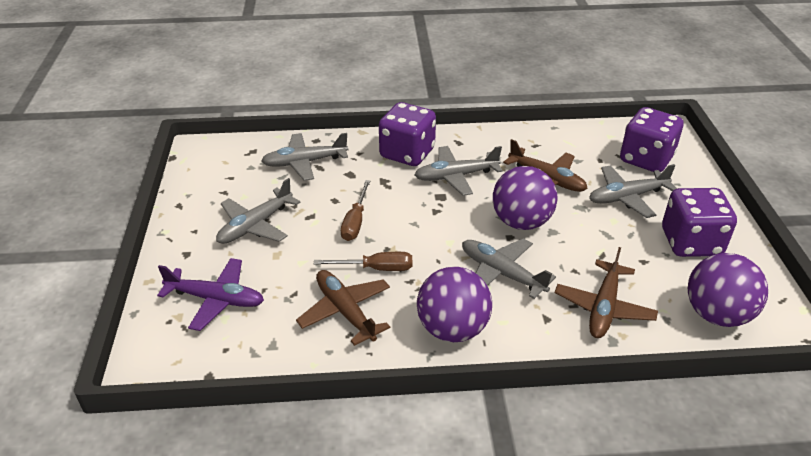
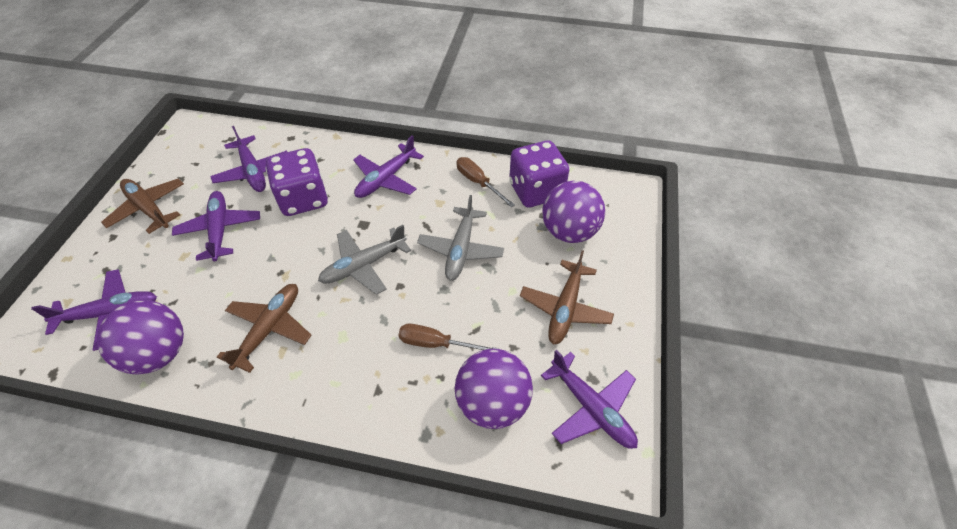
grey plane: 5 -> 2
purple dice: 3 -> 2
purple plane: 1 -> 5

